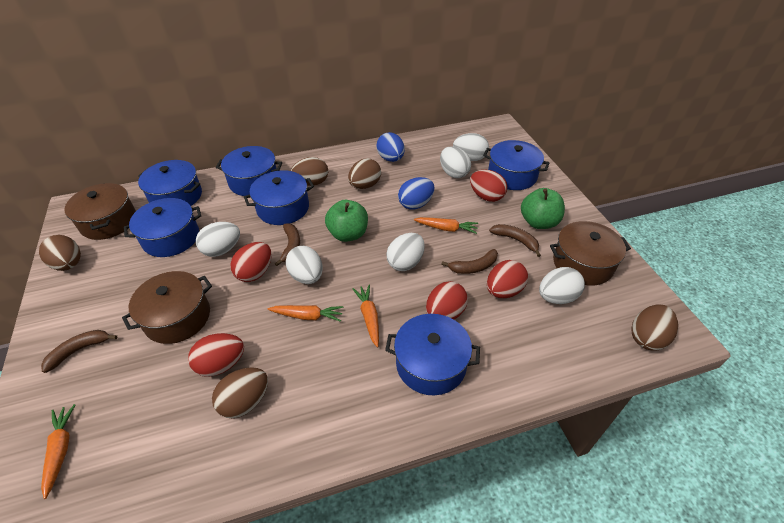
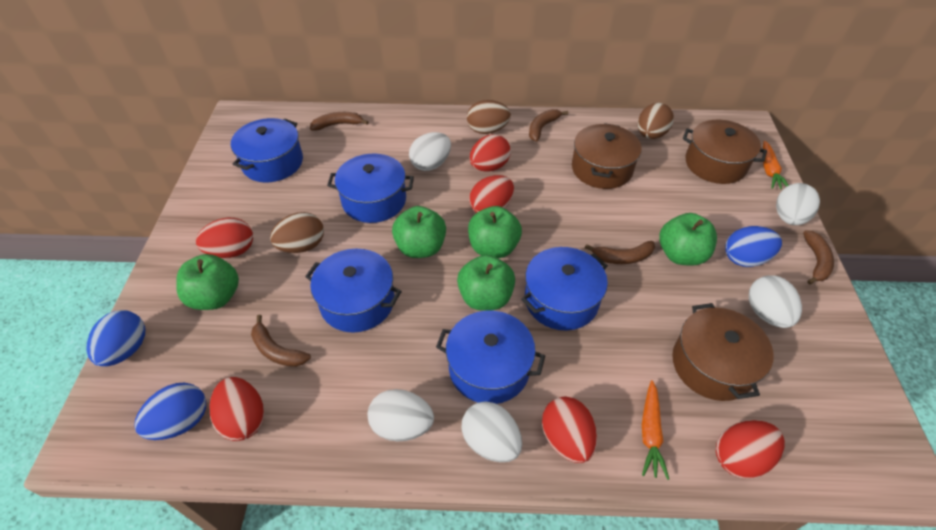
blue egg: 2 -> 3
blue pot: 6 -> 5
brown banana: 4 -> 5
brown egg: 5 -> 3
green apple: 2 -> 5
orange carrot: 4 -> 2
red egg: 5 -> 6
white egg: 6 -> 5

